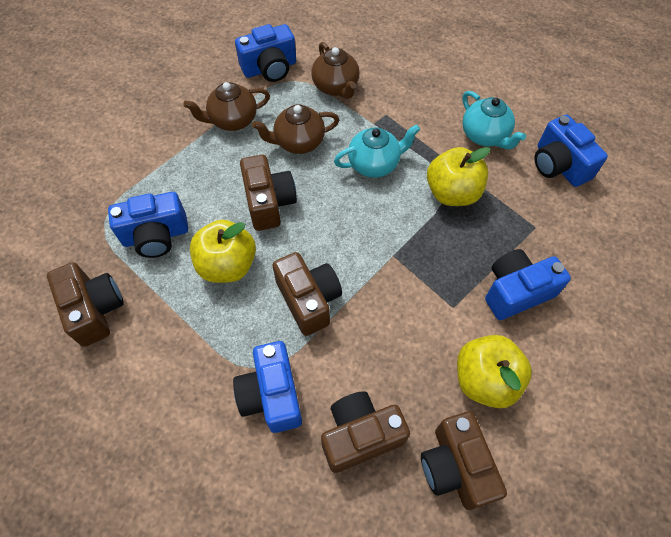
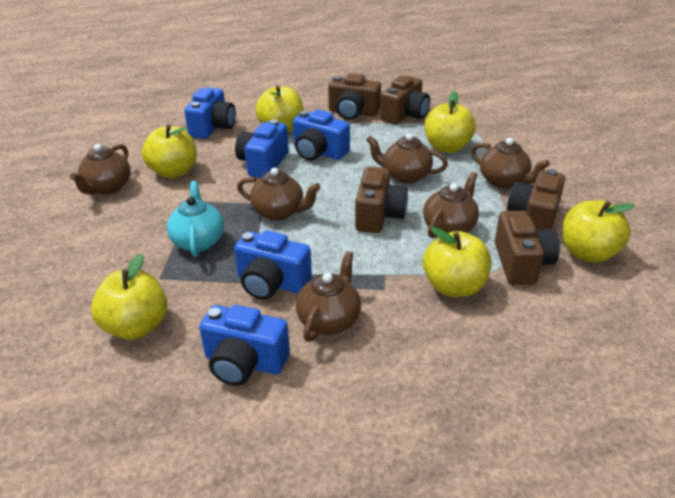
brown teapot: 3 -> 6
turquoise teapot: 2 -> 1
yellow apple: 3 -> 6

